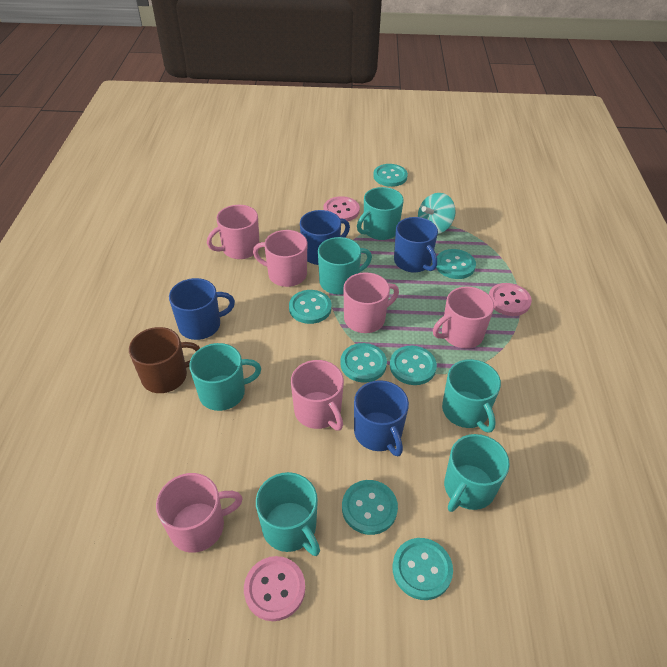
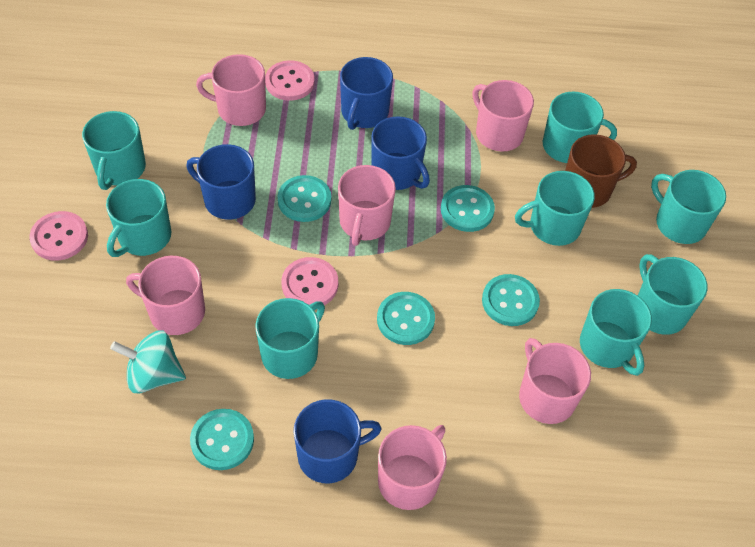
turquoise button: 7 -> 5
turquoise mug: 6 -> 8

